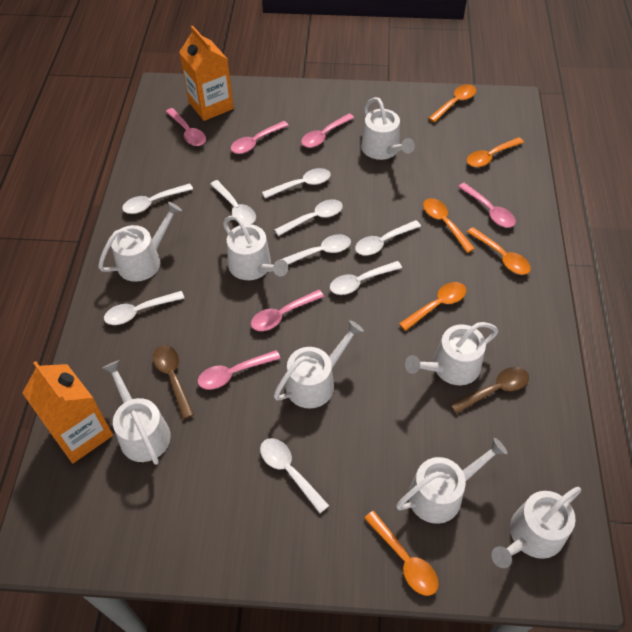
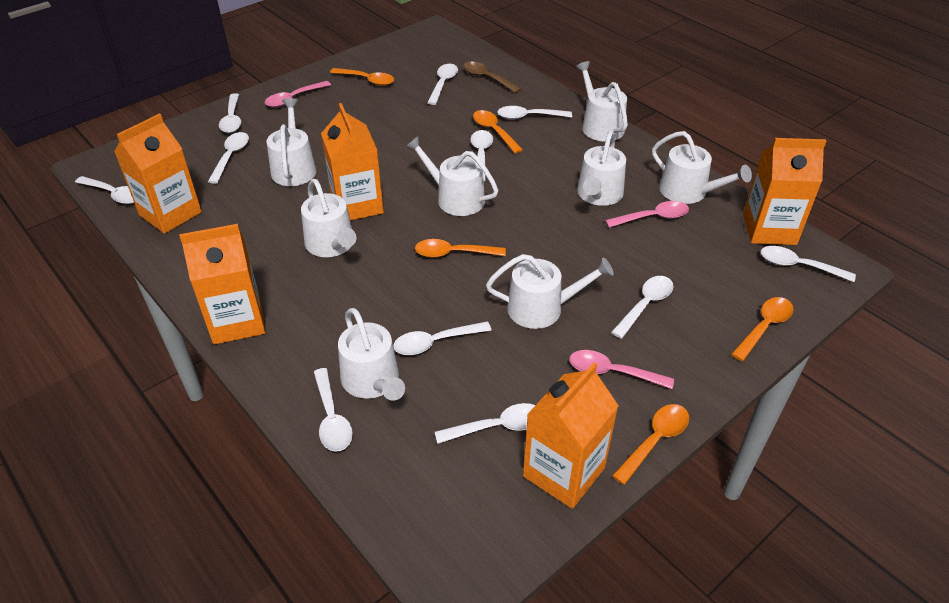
brown spoon: 2 -> 1
orange carton: 2 -> 5
orange spoon: 6 -> 5
pink spoon: 6 -> 3
white spoon: 9 -> 11

